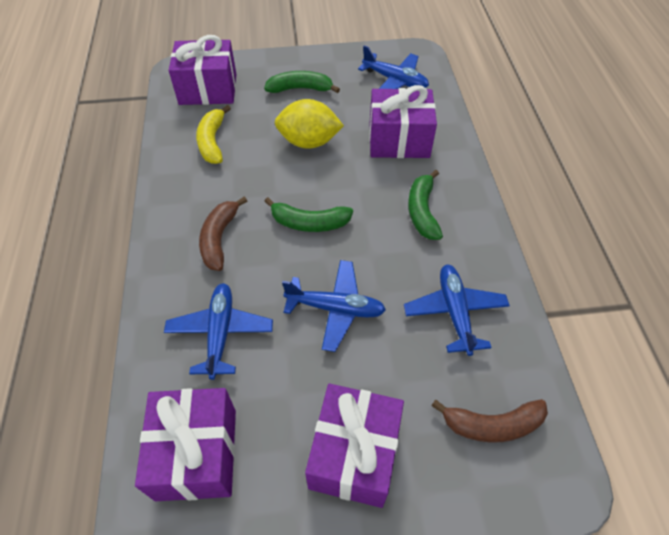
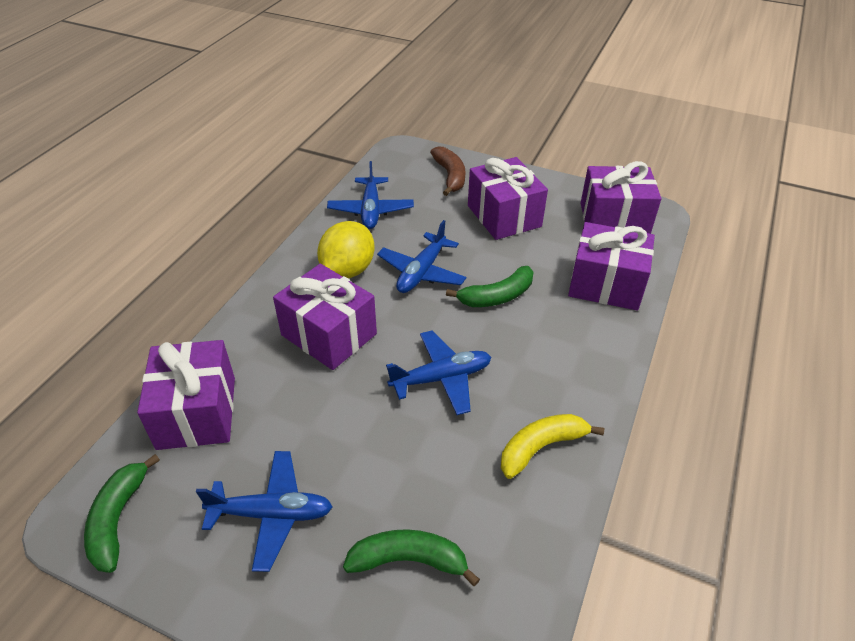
brown banana: 2 -> 1
purple gift: 4 -> 5

